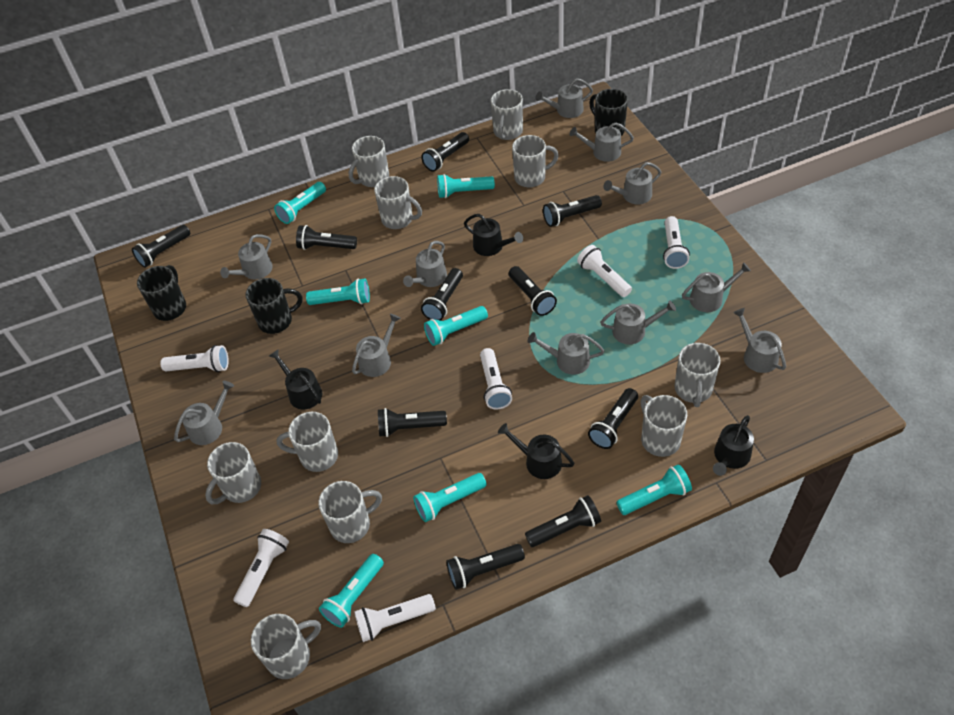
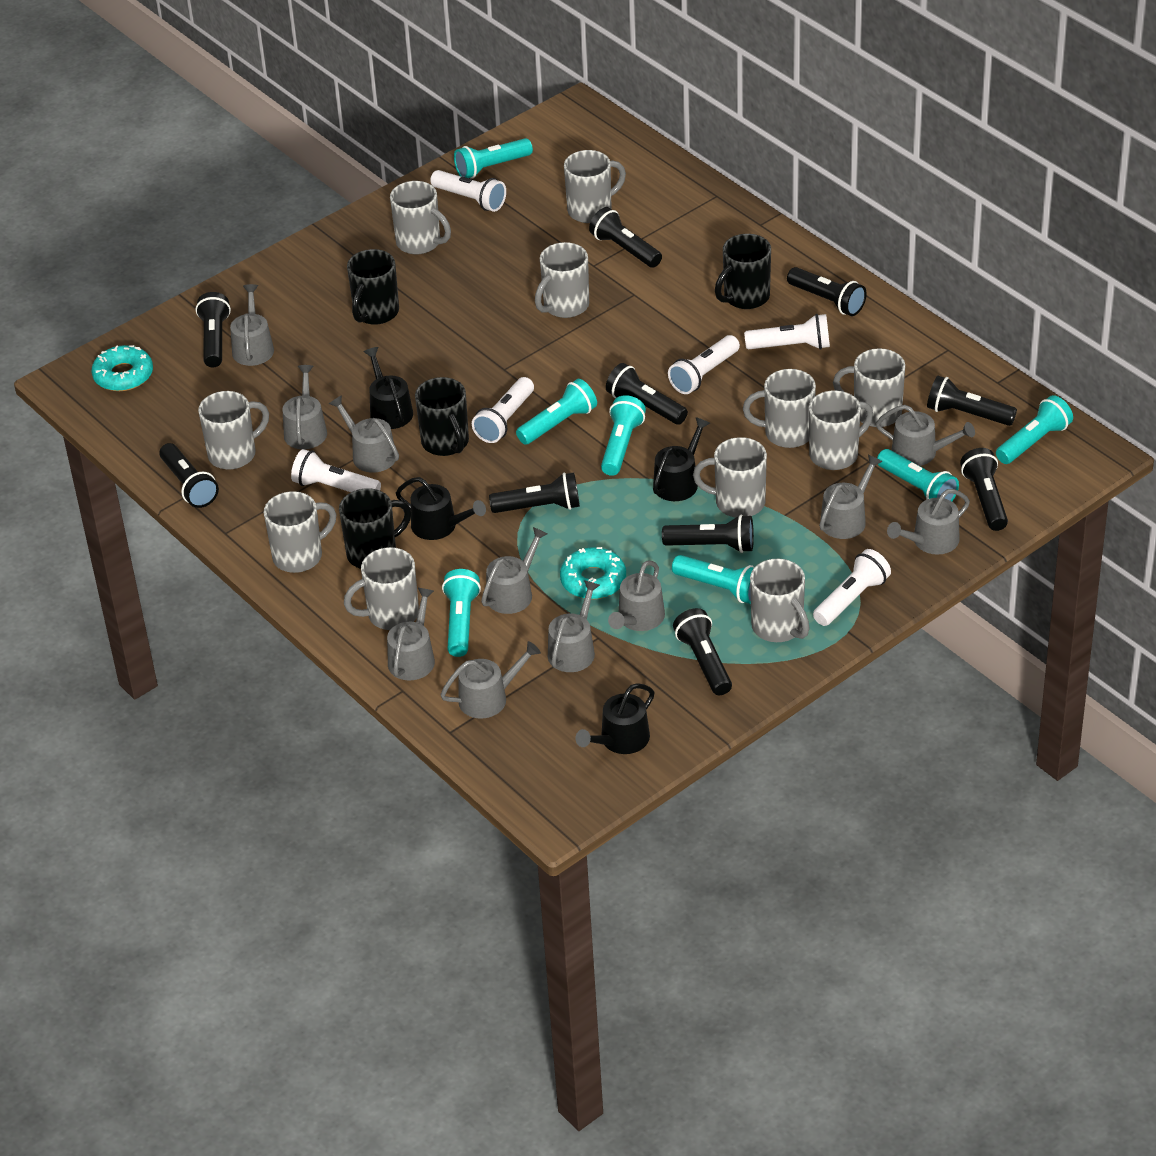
black mug: 3 -> 4
grey mug: 10 -> 11
turquoise donut: 0 -> 2

